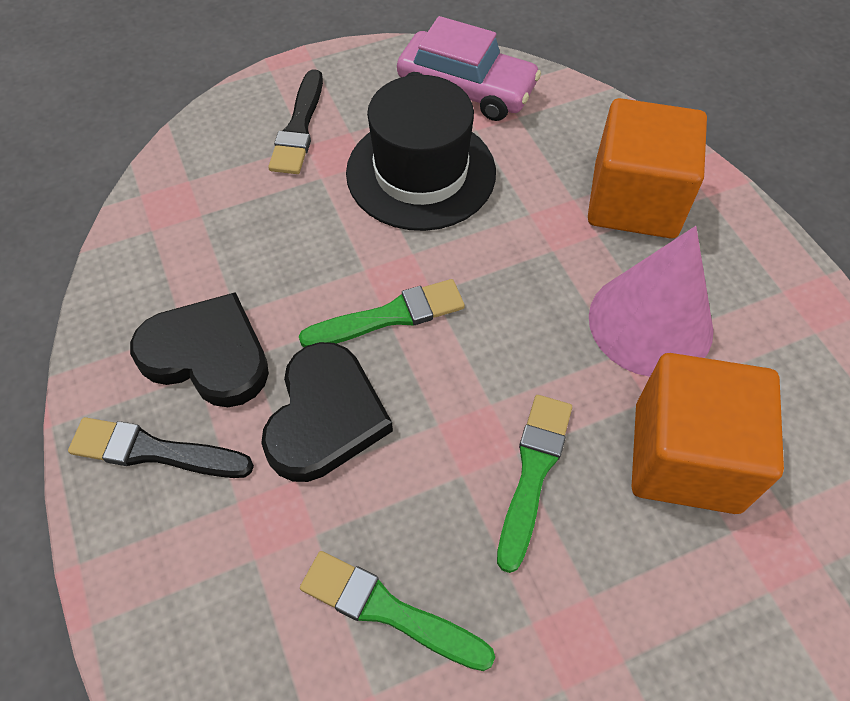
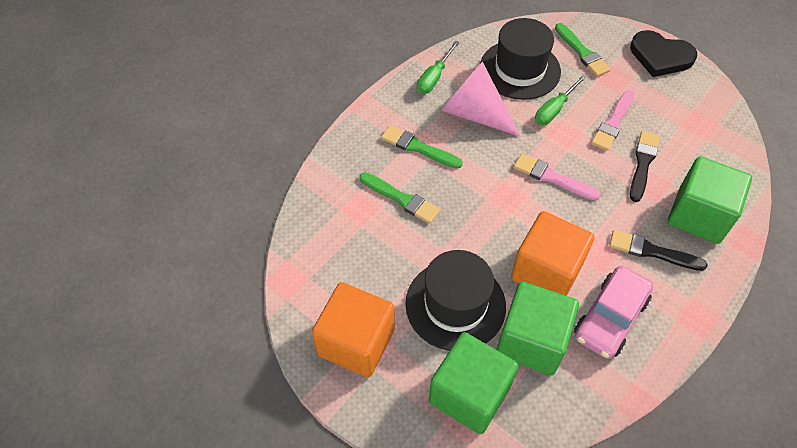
black hat: 1 -> 2
black heart: 2 -> 1
green cube: 0 -> 3
green screwdriver: 0 -> 2
pink brush: 0 -> 2

